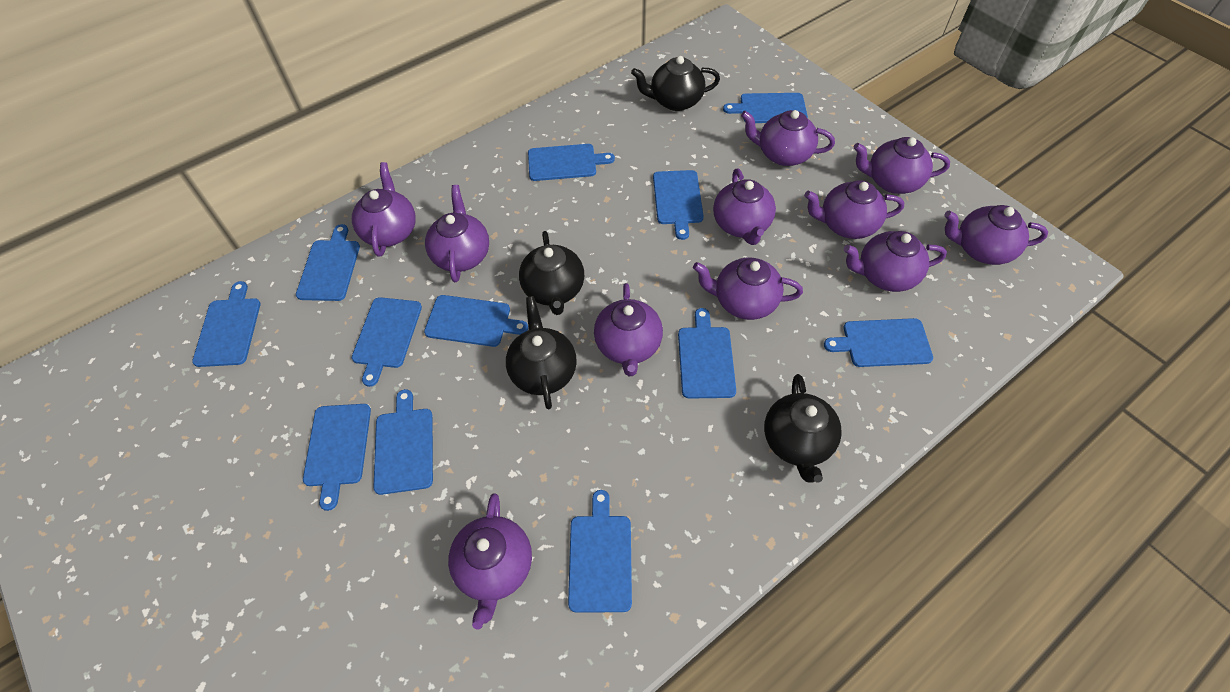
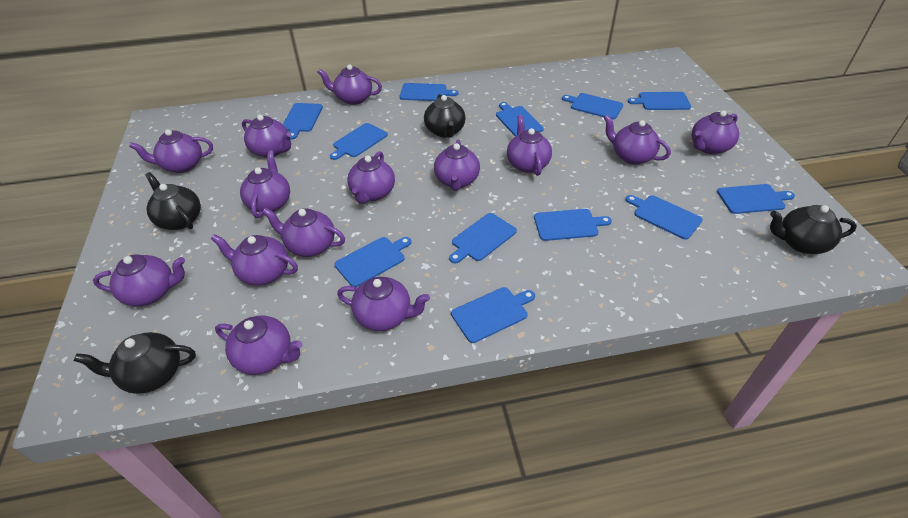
purple teapot: 11 -> 14

